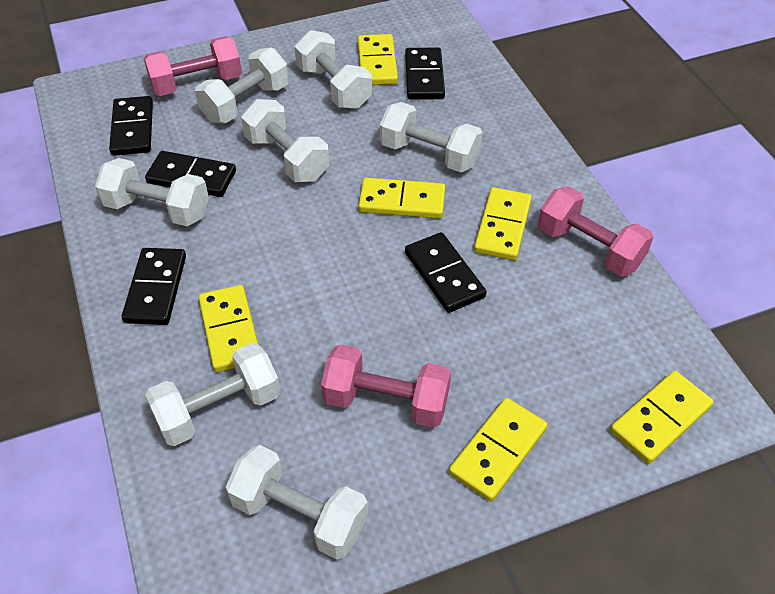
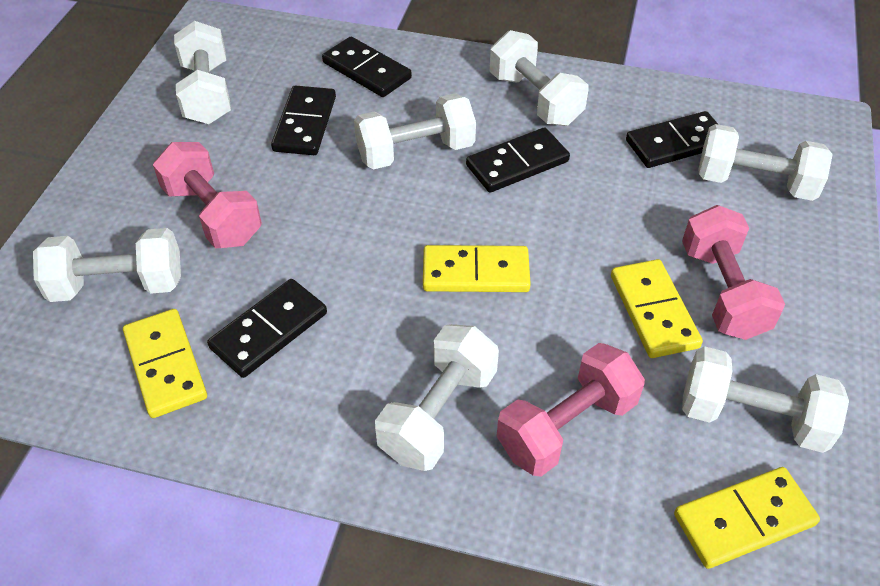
yellow domino: 6 -> 4

